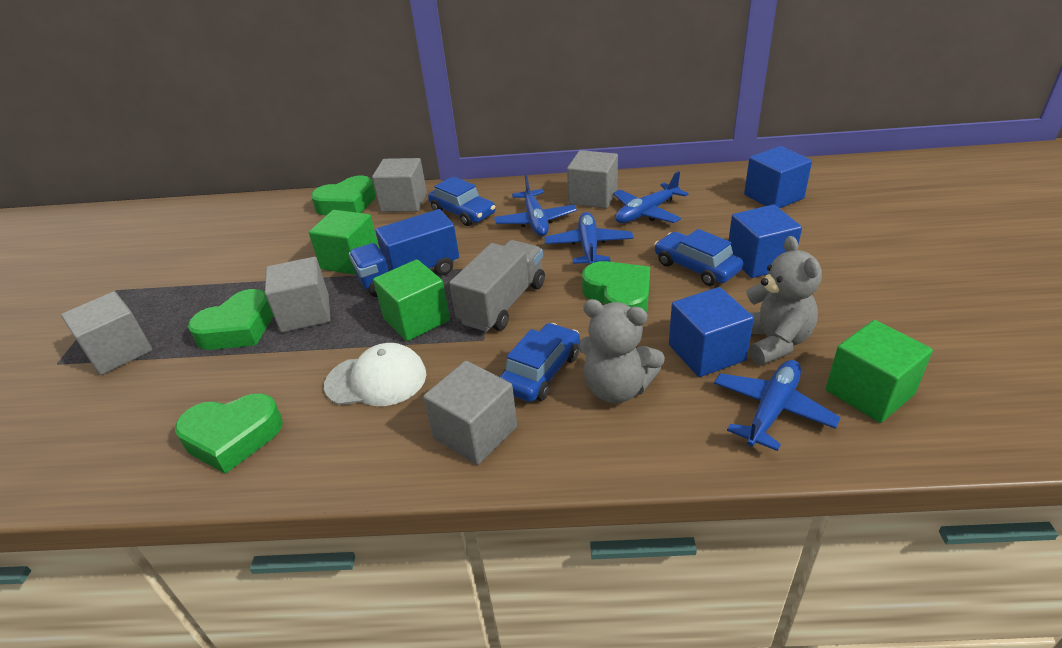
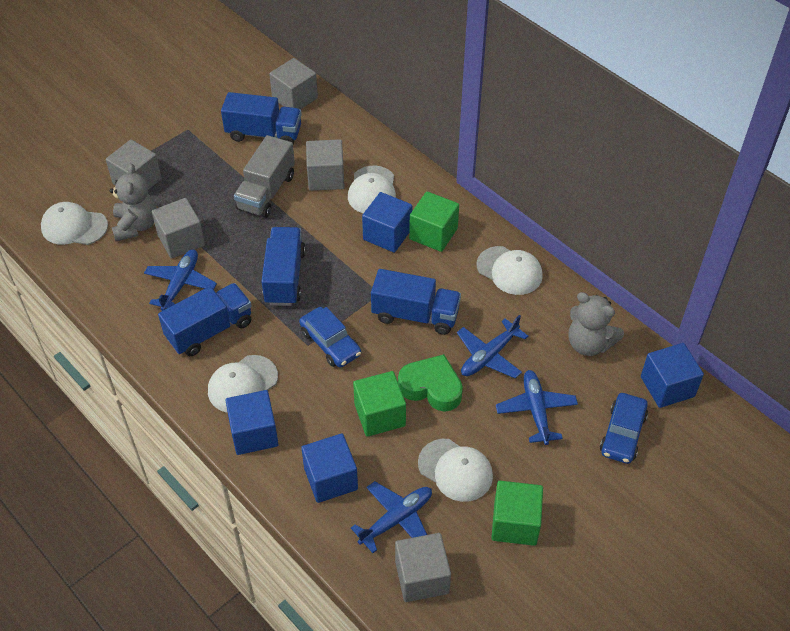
blue car: 3 -> 2
blue cube: 3 -> 4
blue truck: 1 -> 4
green heart: 4 -> 1
white cap: 1 -> 5

